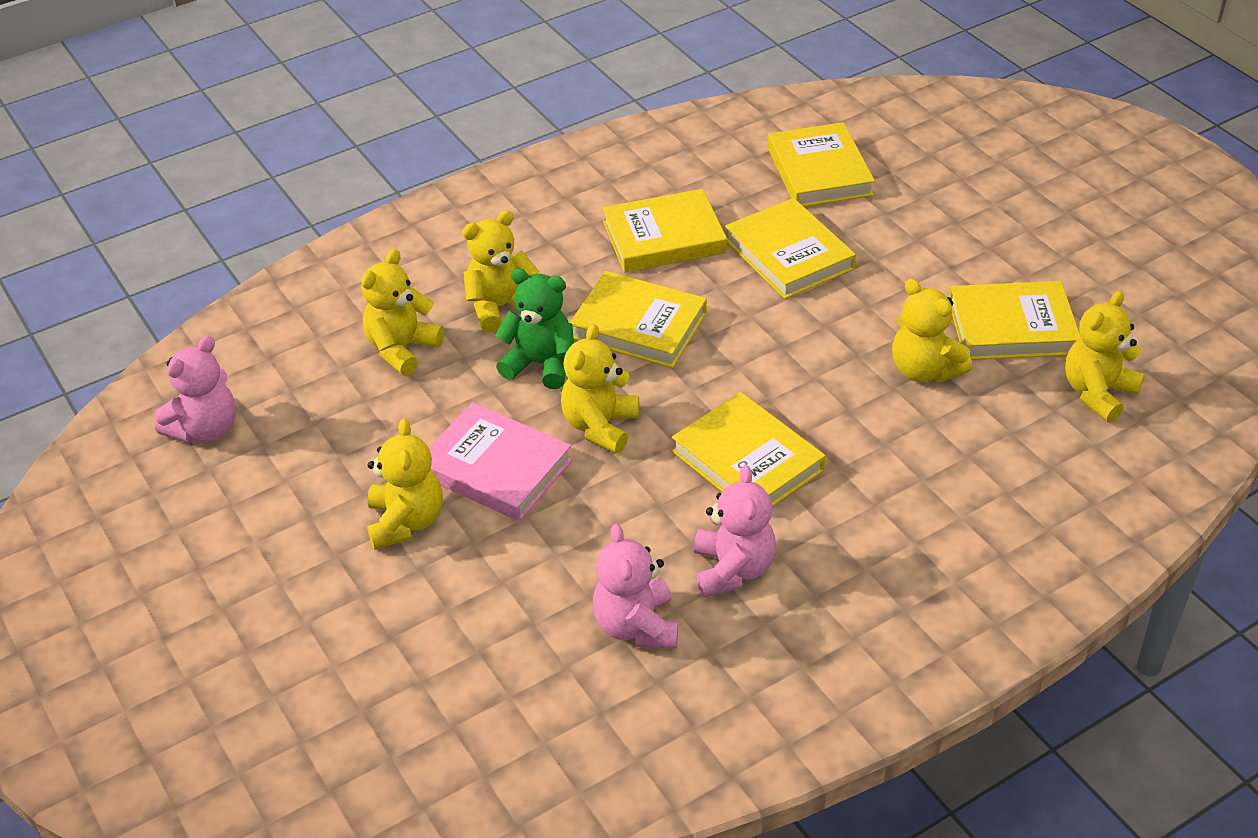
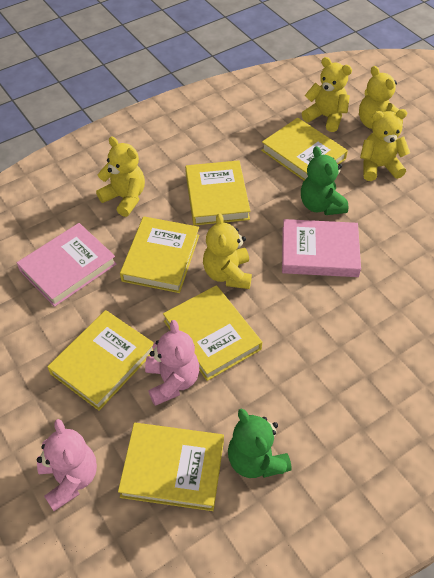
green teddy bear: 1 -> 2
pink book: 1 -> 2
pink teddy bear: 3 -> 2
yellow teddy bear: 6 -> 5

